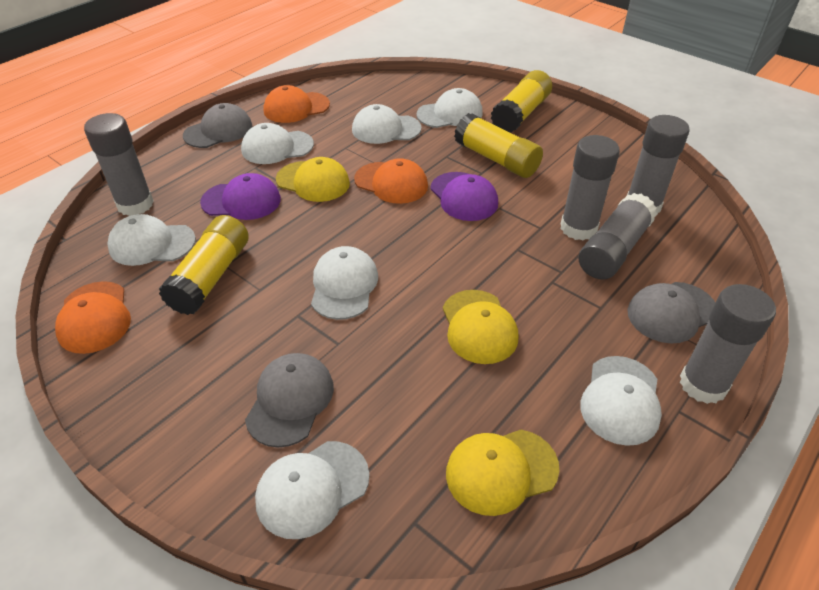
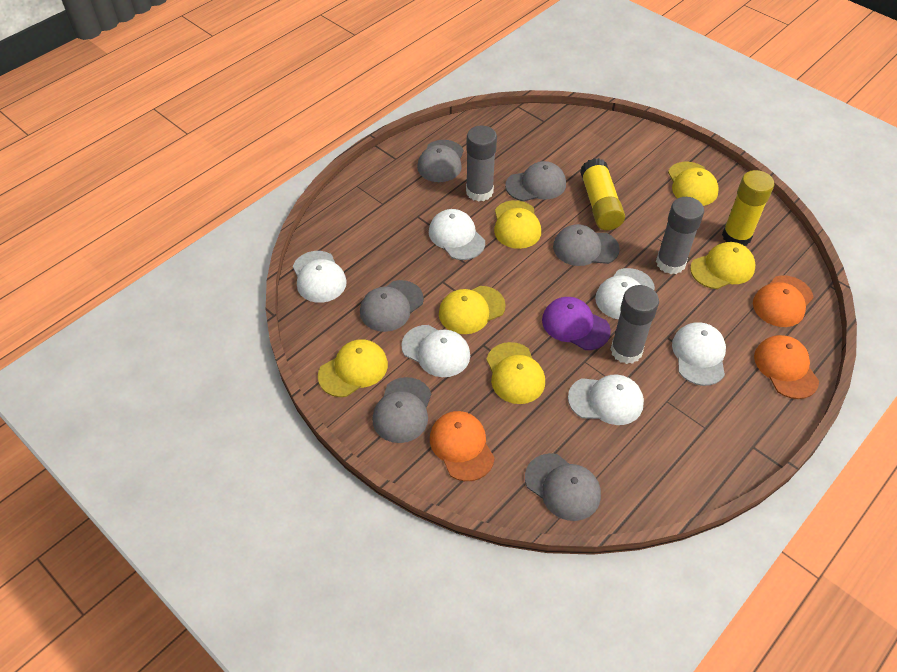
grey cap: 3 -> 6
grey glue stick: 5 -> 3
purple cap: 2 -> 1
white cap: 7 -> 6
yellow cap: 3 -> 6
yellow glue stick: 3 -> 2

